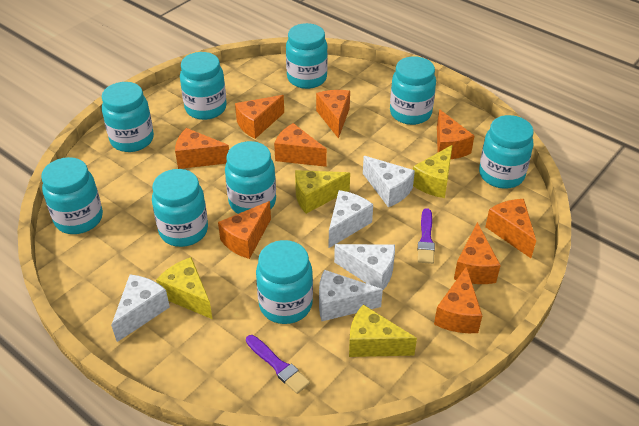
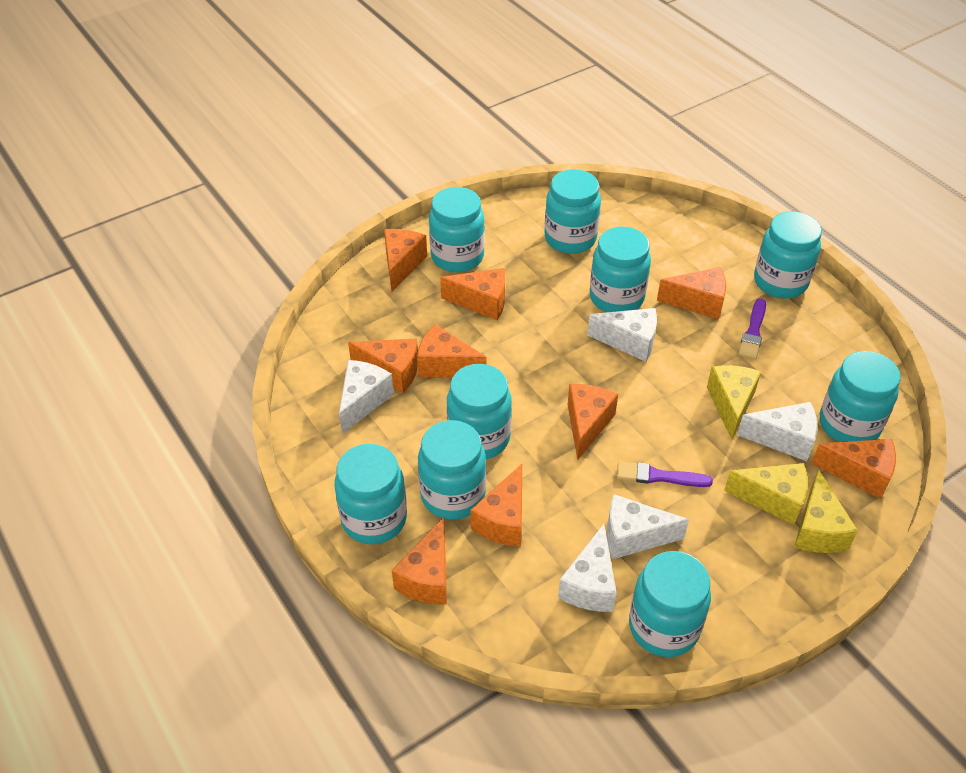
yellow cheese: 4 -> 3

